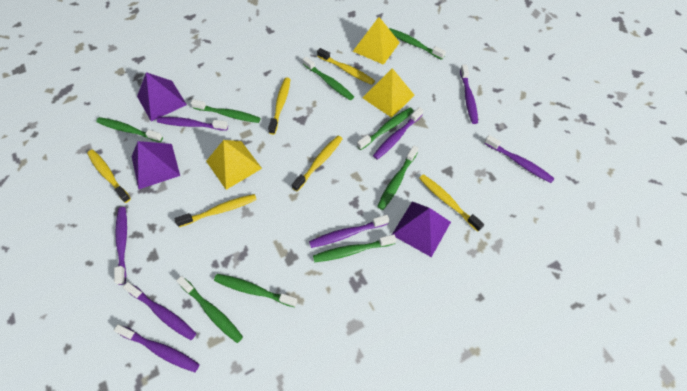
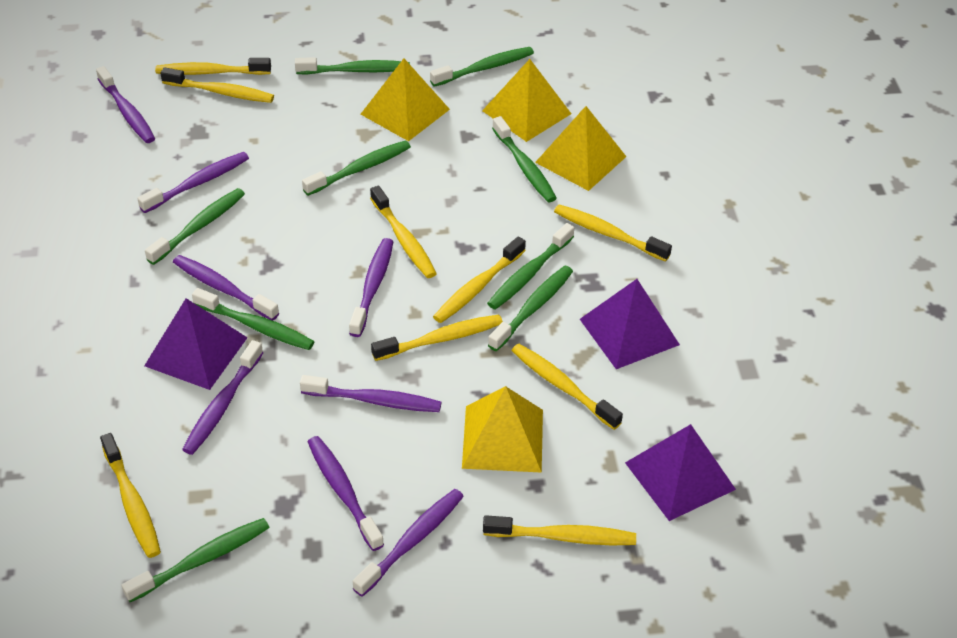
yellow pyramid: 3 -> 4
yellow toothbrush: 6 -> 9

